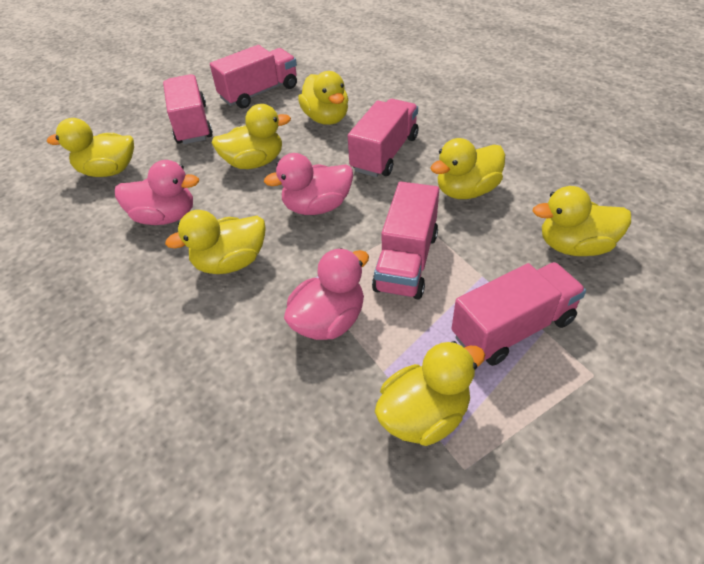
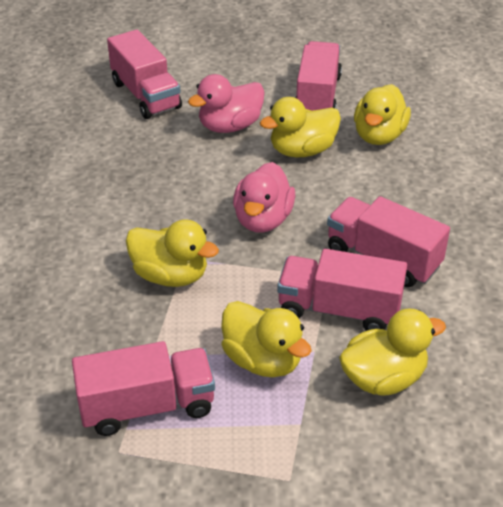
pink duck: 3 -> 2
yellow duck: 7 -> 5

